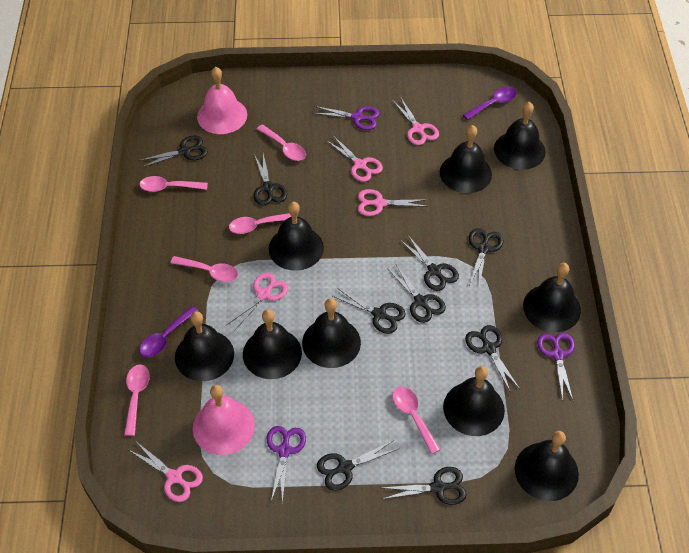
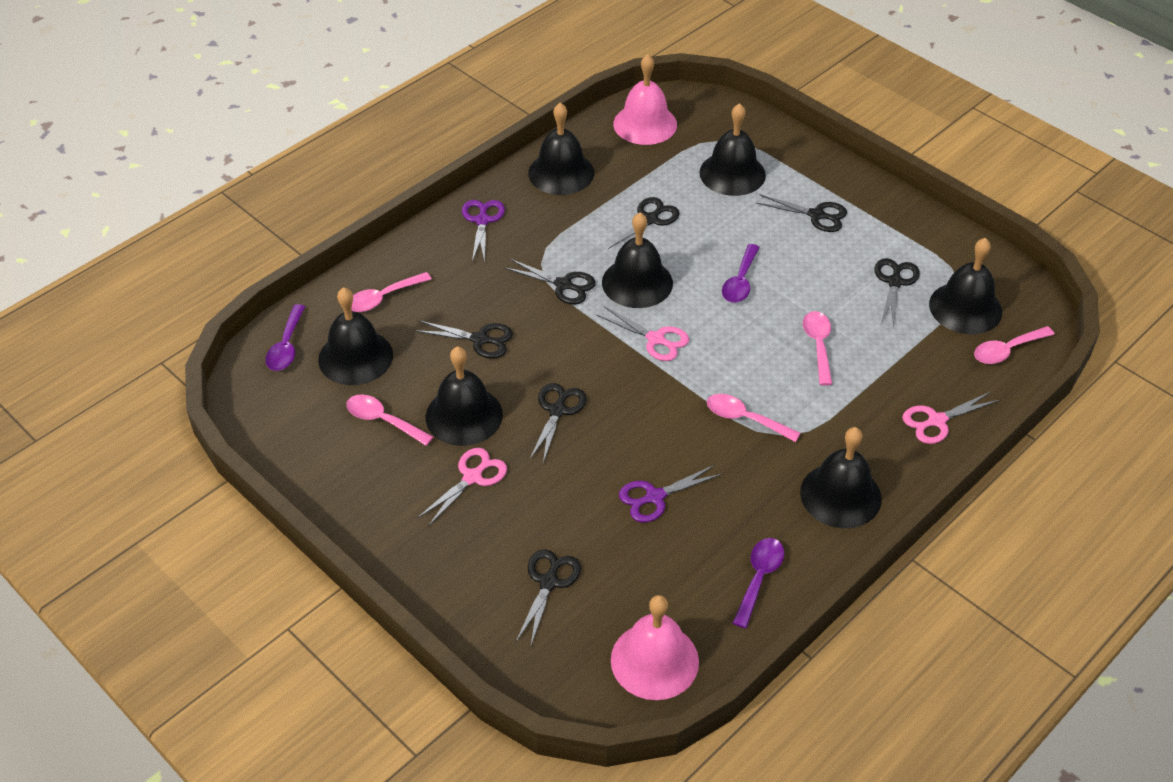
black bell: 9 -> 7
black scissors: 9 -> 7
pink scissors: 5 -> 3
pink spoon: 6 -> 5
purple scissors: 3 -> 2
purple spoon: 2 -> 3

